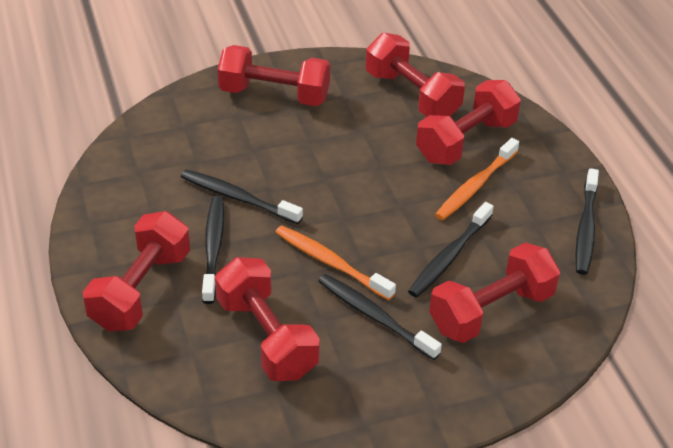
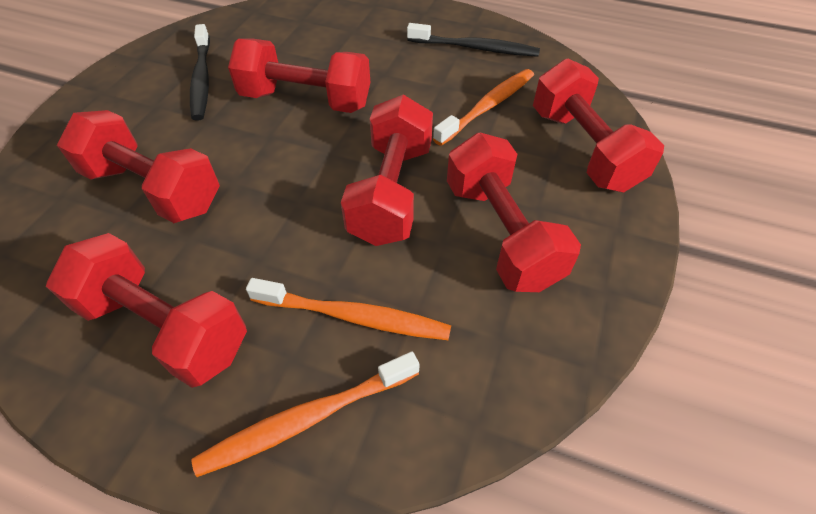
black toothbrush: 5 -> 2
orange toothbrush: 2 -> 3

